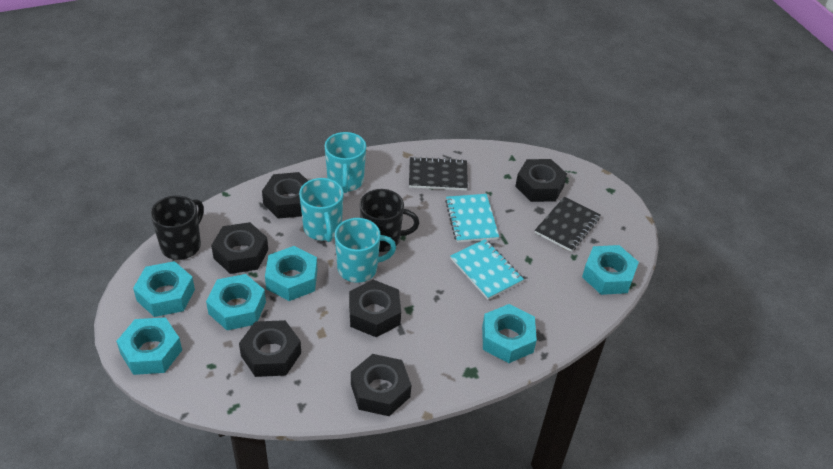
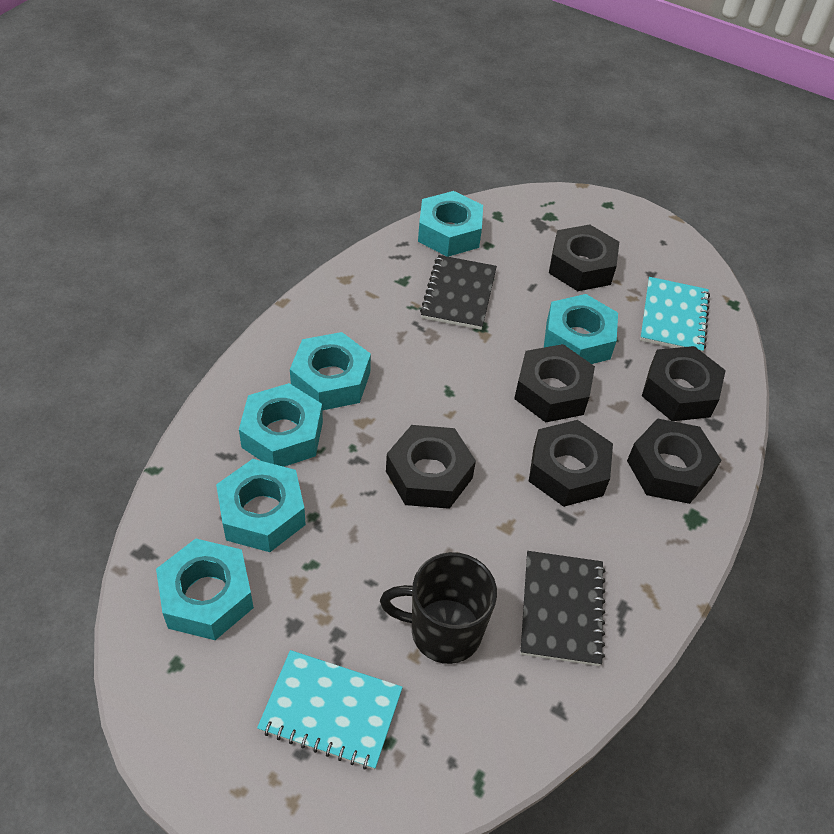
black mug: 2 -> 1
turquoise mug: 3 -> 0

